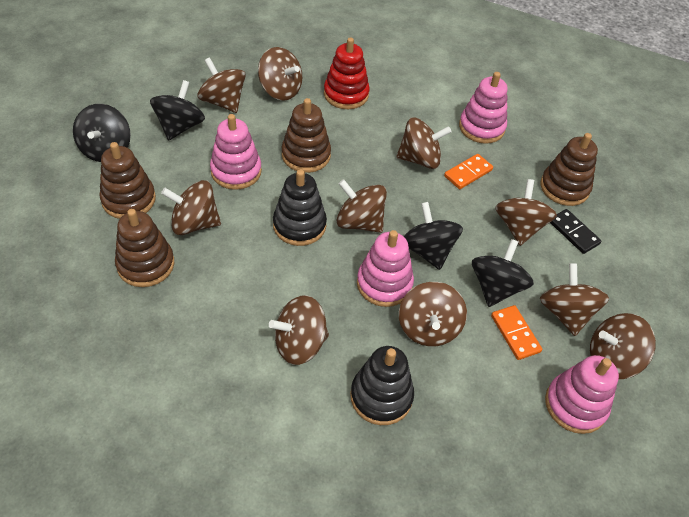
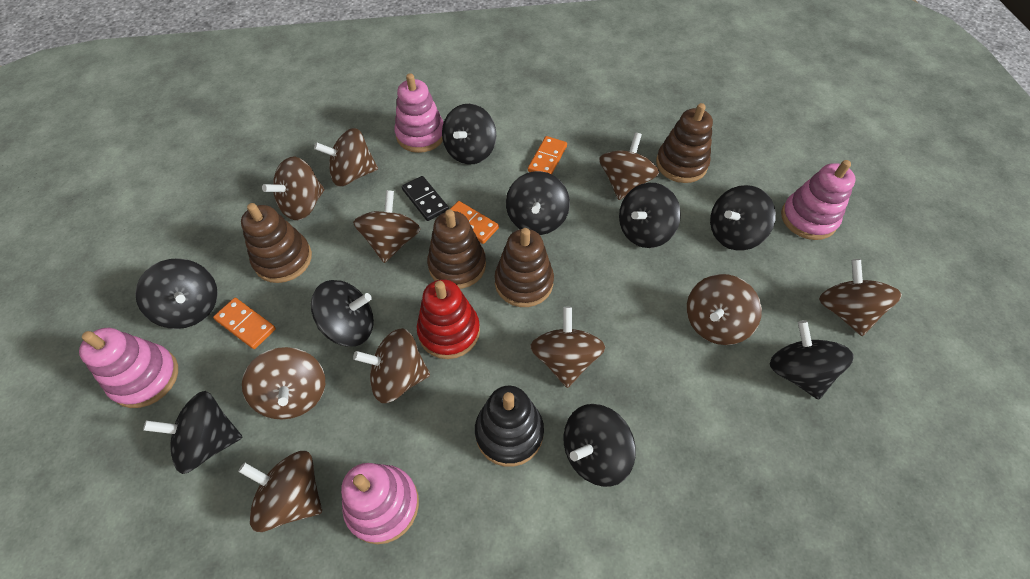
black spinning top: 4 -> 9
black stacking toy: 2 -> 1
orange domino: 2 -> 3

